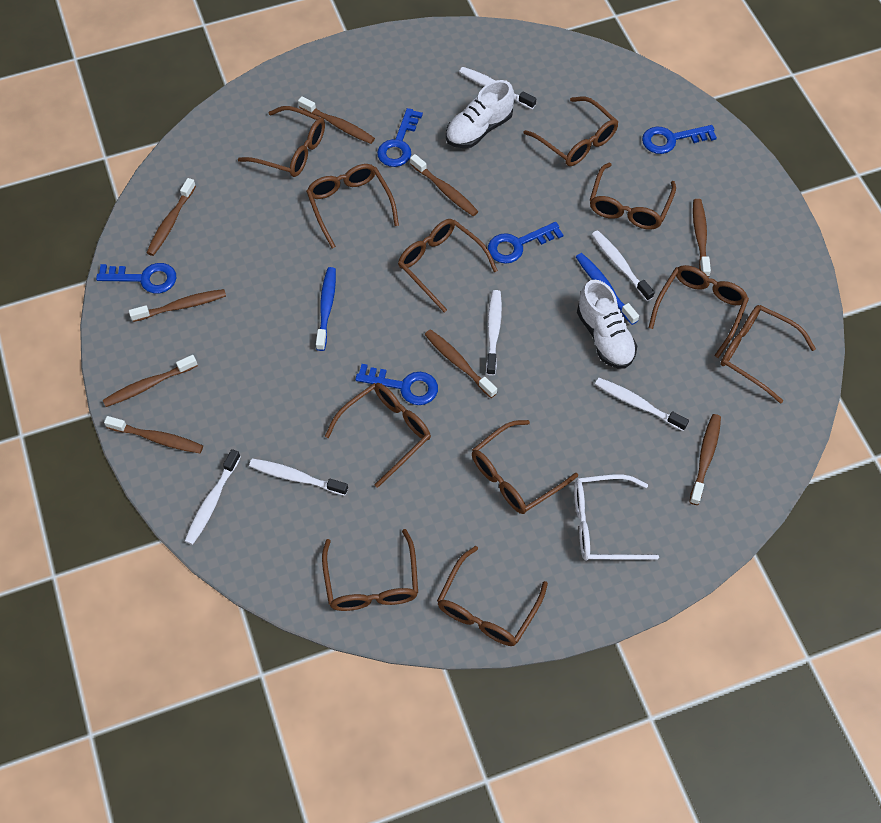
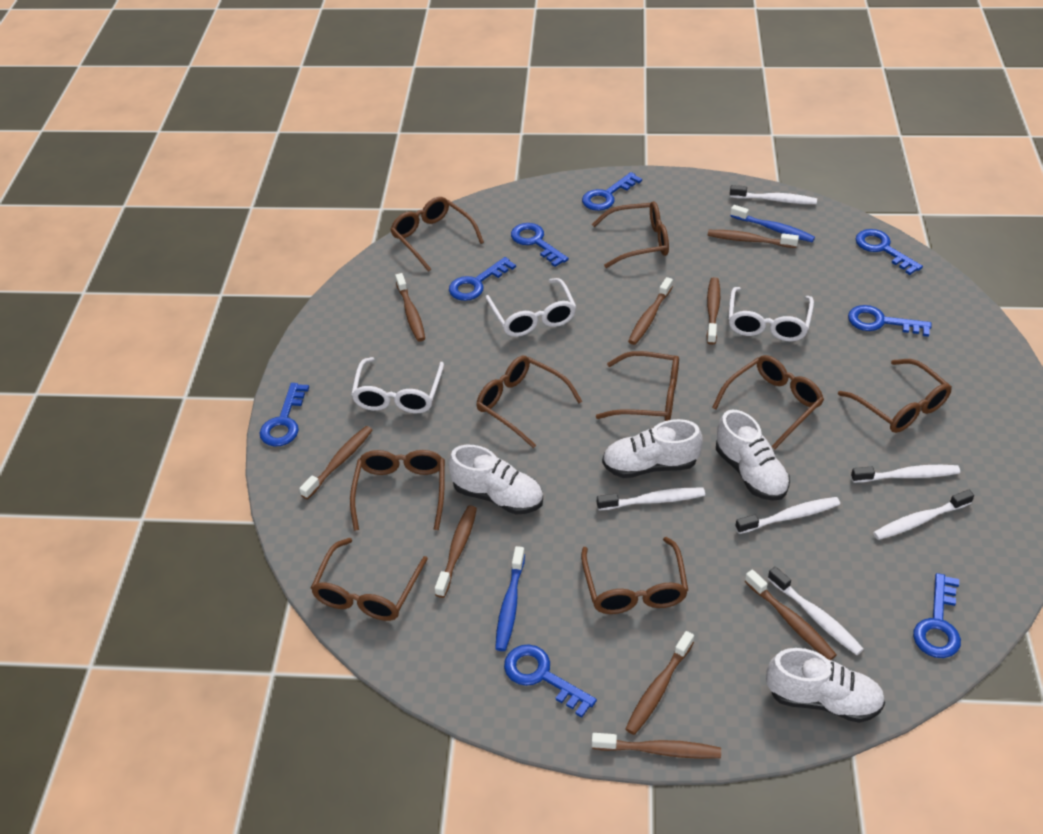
blue key: 5 -> 8
brown glasses: 11 -> 9
white glasses: 1 -> 3
white shoe: 2 -> 4

